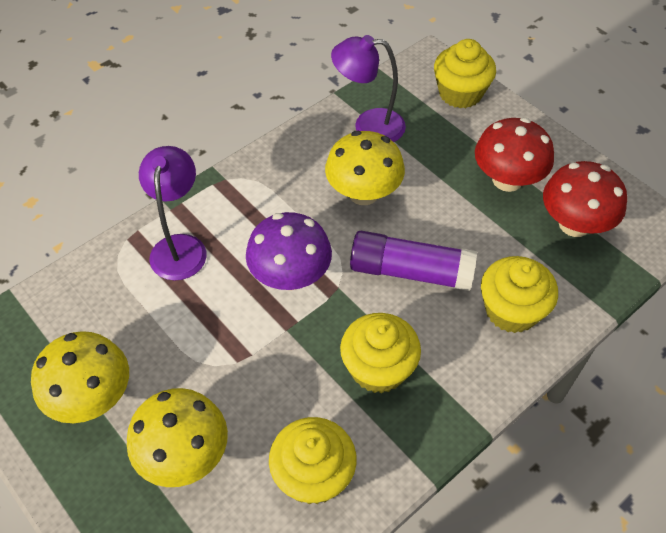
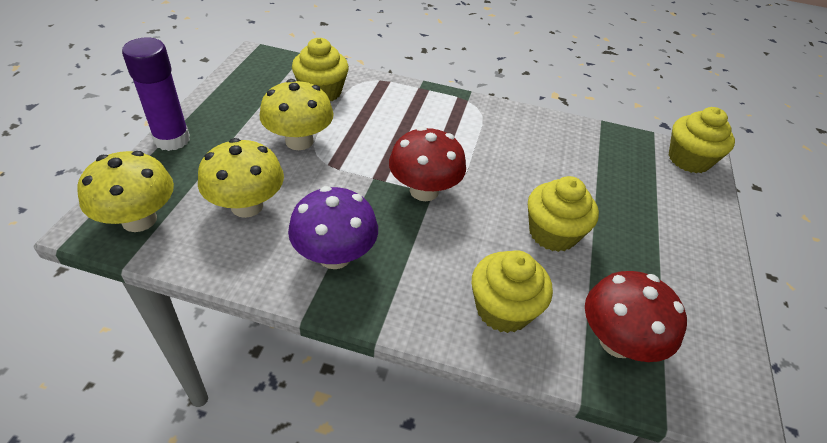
purple lamp: 2 -> 0

